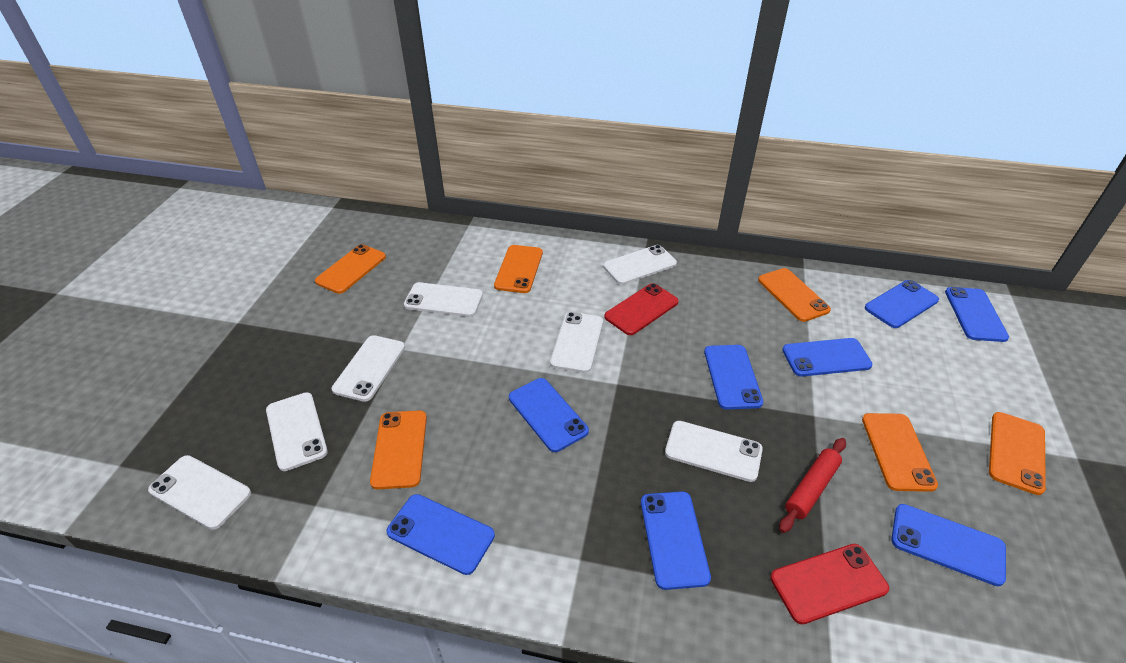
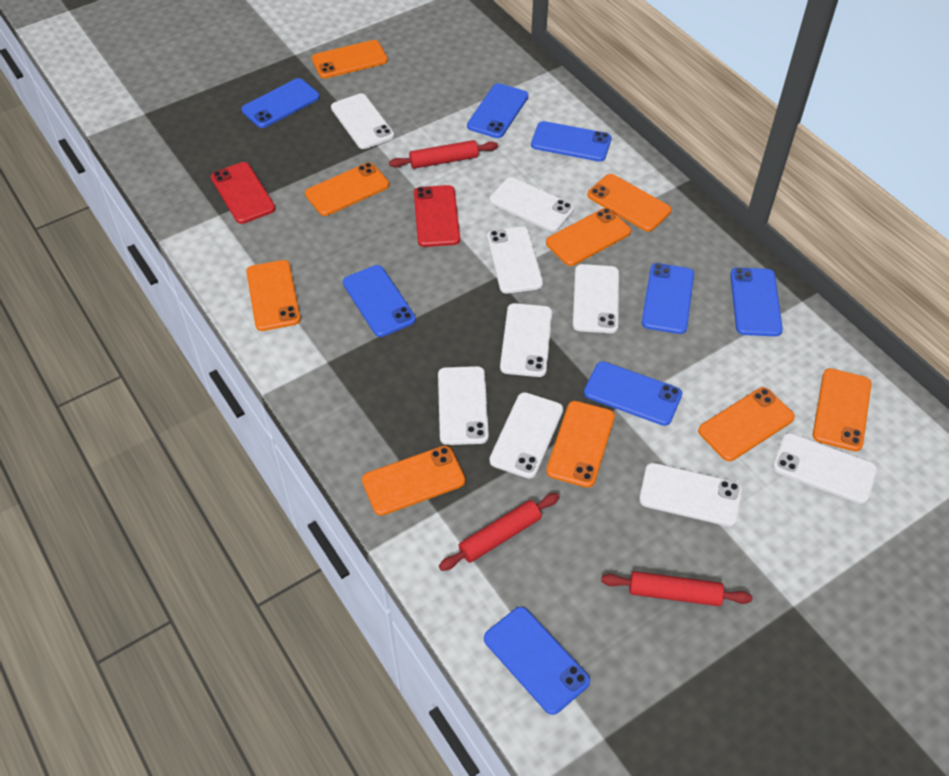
orange phone: 6 -> 9
red rolling pin: 1 -> 3
white phone: 7 -> 9

